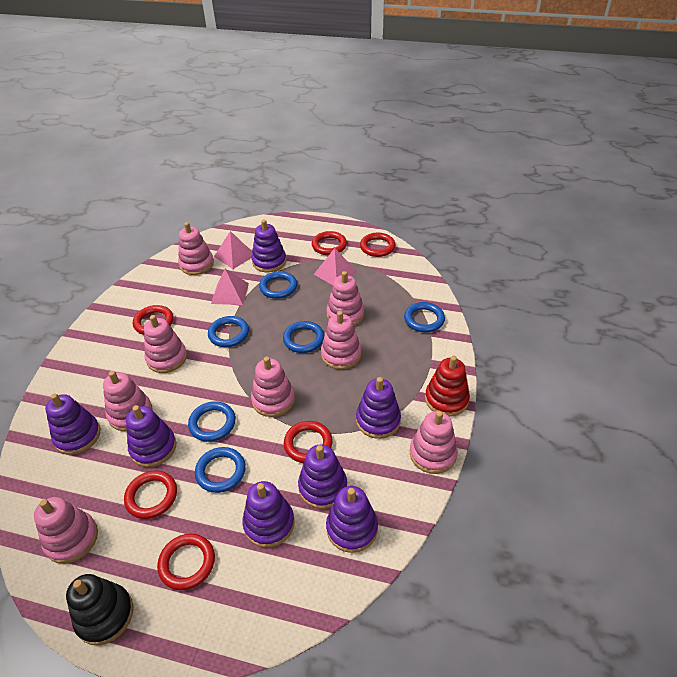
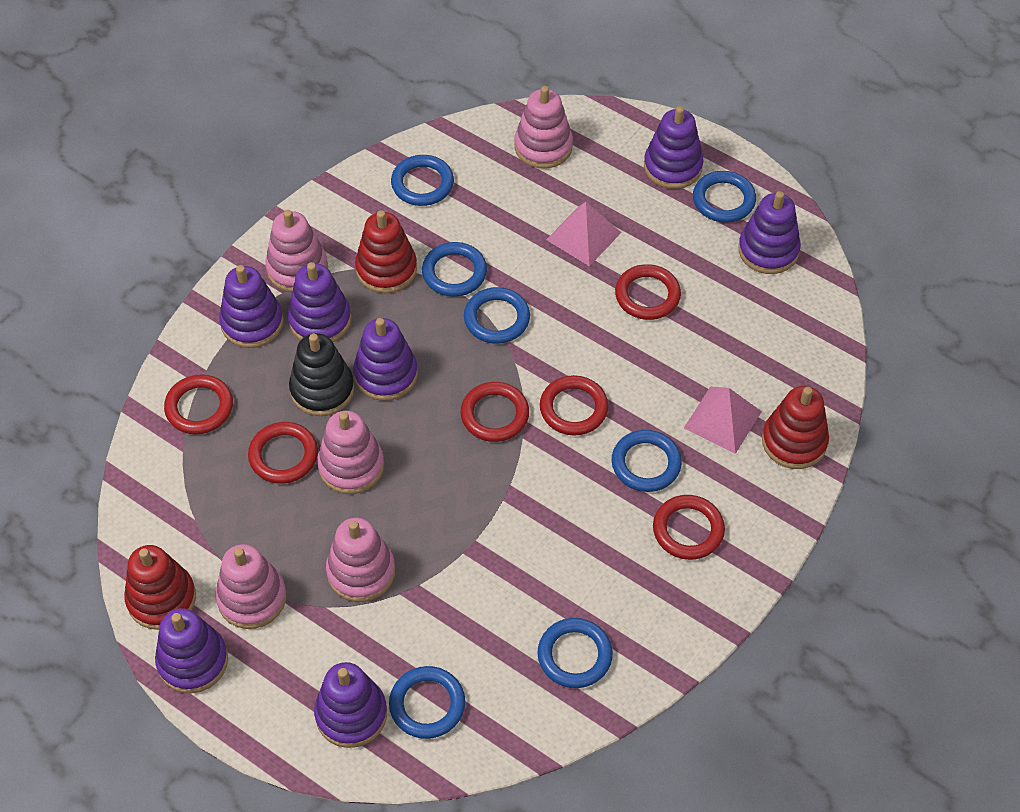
blue ring: 6 -> 7
pink pyramid: 3 -> 2
pink stacking toy: 8 -> 5
red stacking toy: 1 -> 3

